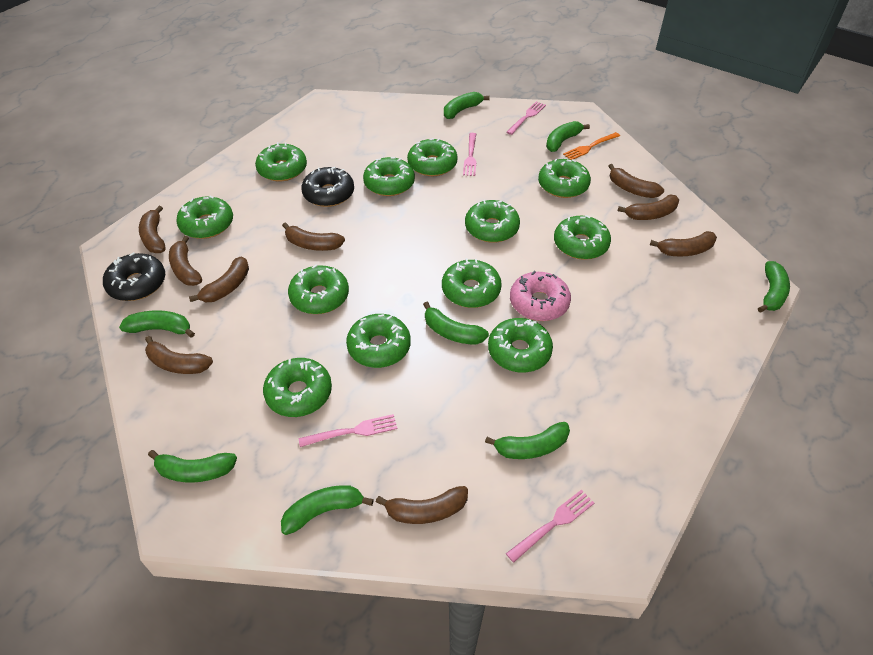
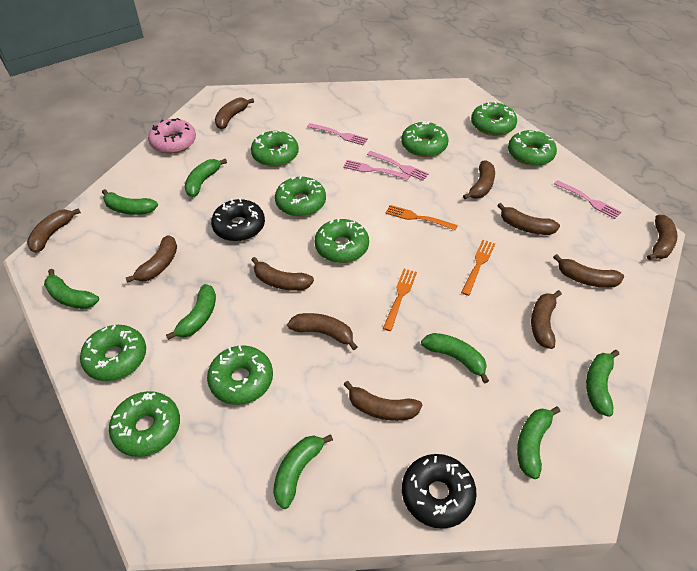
brown banana: 9 -> 11
green donut: 12 -> 9
orange fork: 1 -> 3

